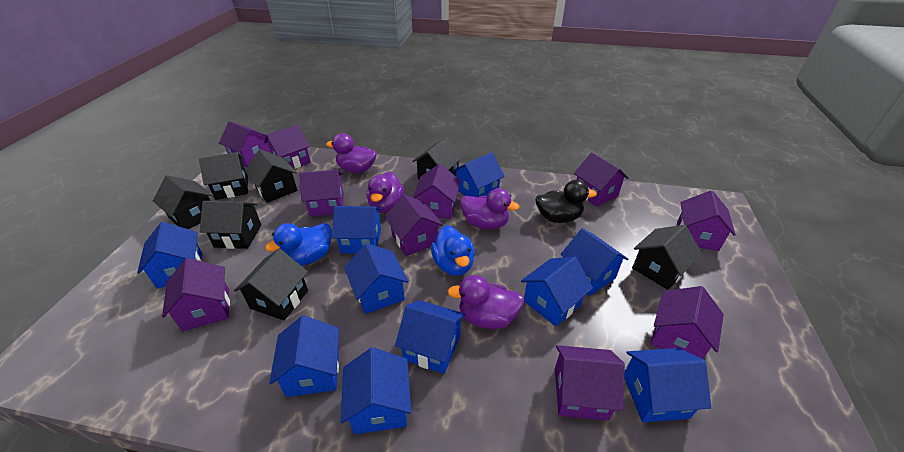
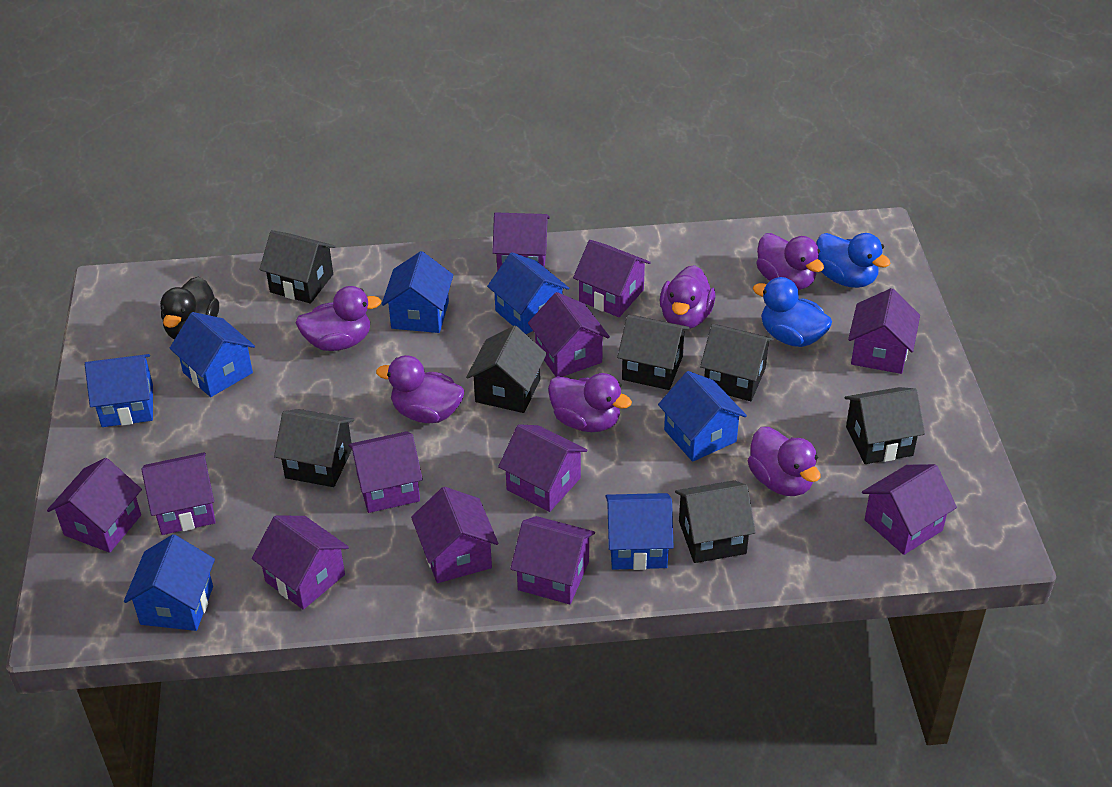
blue house: 10 -> 7
purple duck: 4 -> 6
purple house: 10 -> 12

